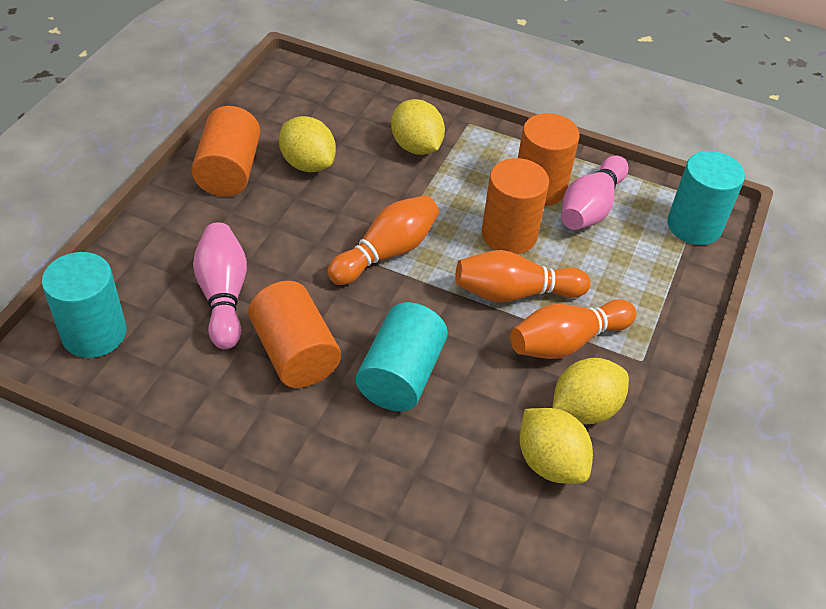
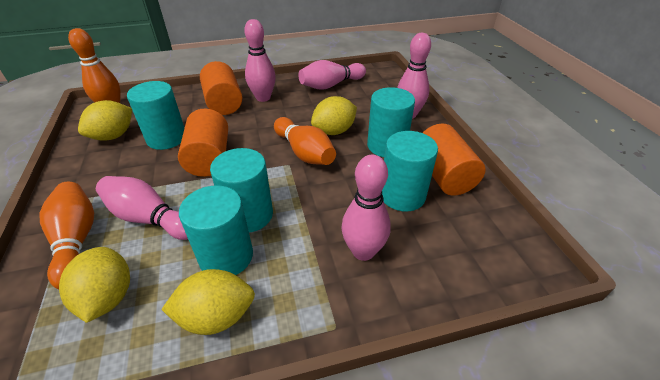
orange cylinder: 4 -> 3
pink bowling pin: 2 -> 5
turquoise cylinder: 3 -> 5

